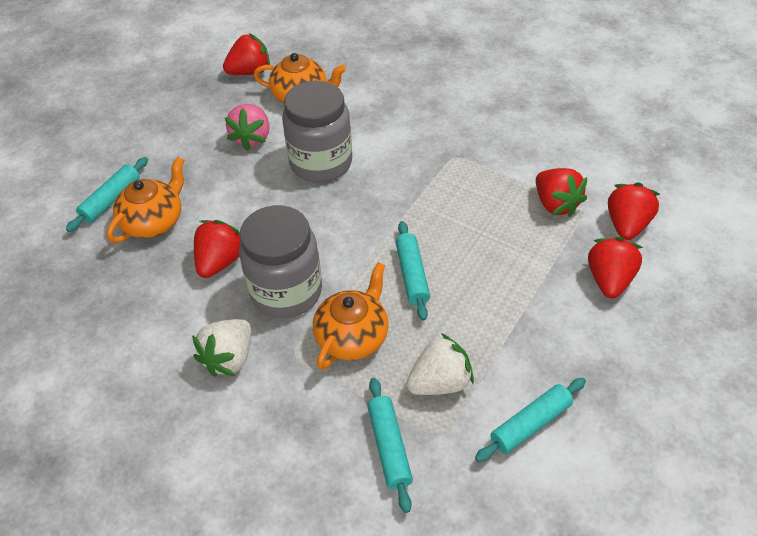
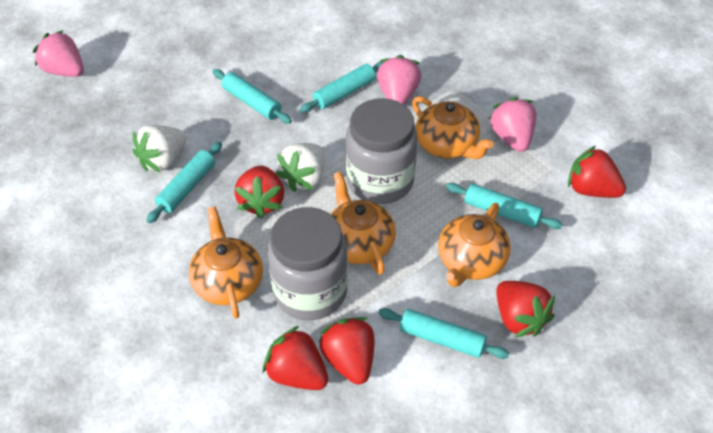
orange teapot: 3 -> 4
pink strawberry: 1 -> 3
turquoise rolling pin: 4 -> 5

